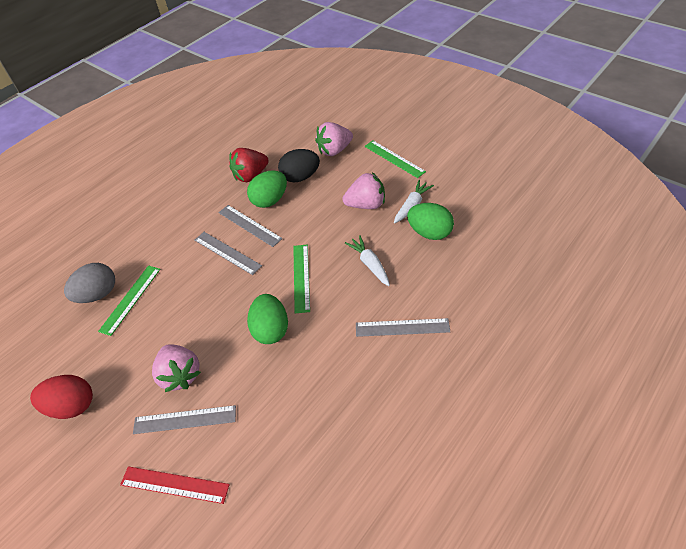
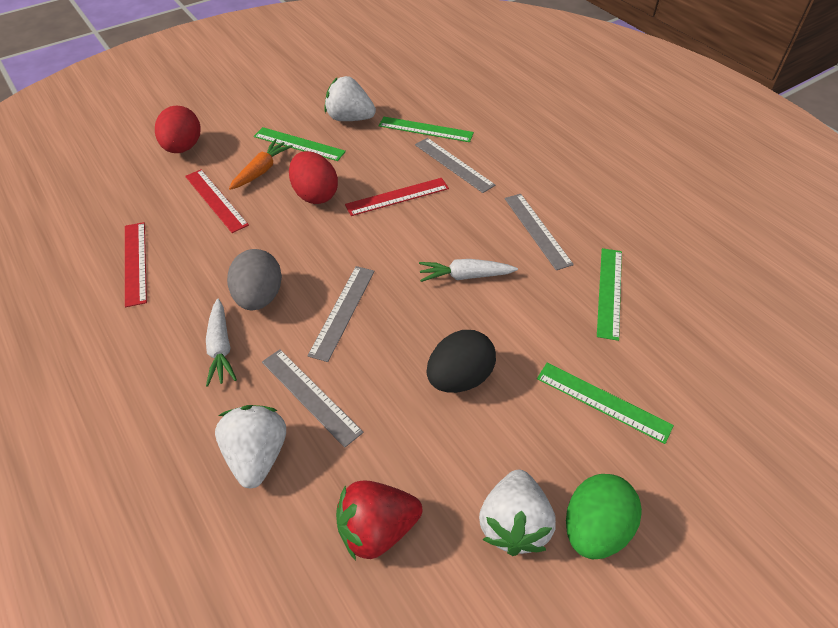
green egg: 3 -> 1
green ruler: 3 -> 4
orange carrot: 0 -> 1
pink strawberry: 3 -> 0
red egg: 1 -> 2
red ruler: 1 -> 3
white strawberry: 0 -> 3

